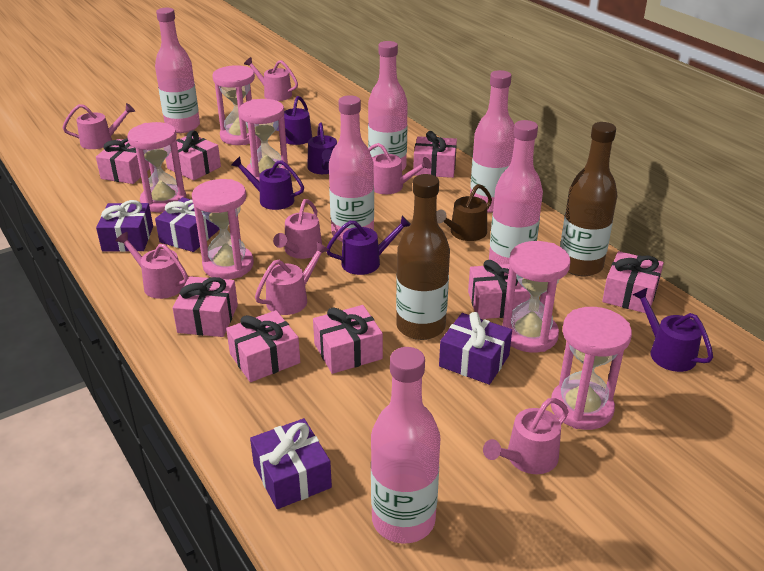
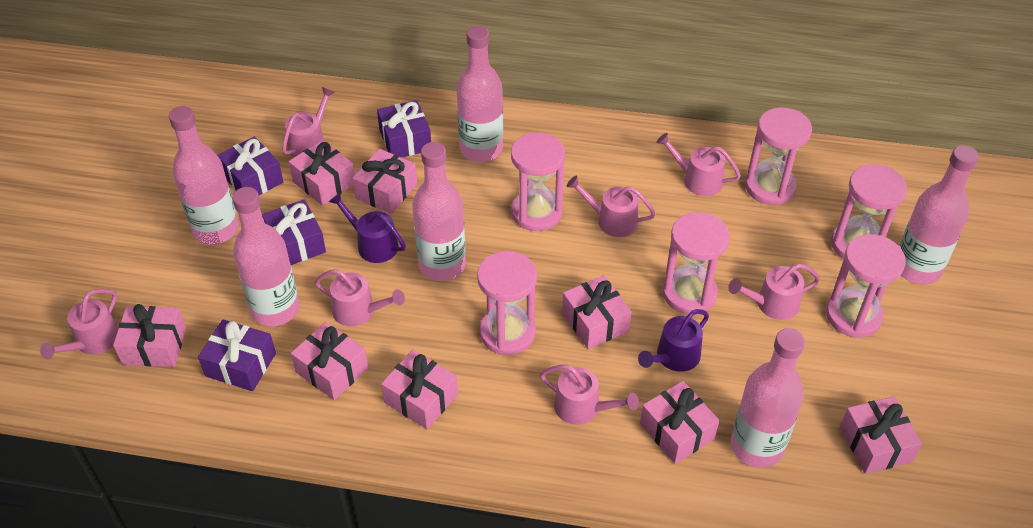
brown bottle: 2 -> 0
brown watering can: 1 -> 0
purple watering can: 5 -> 2

